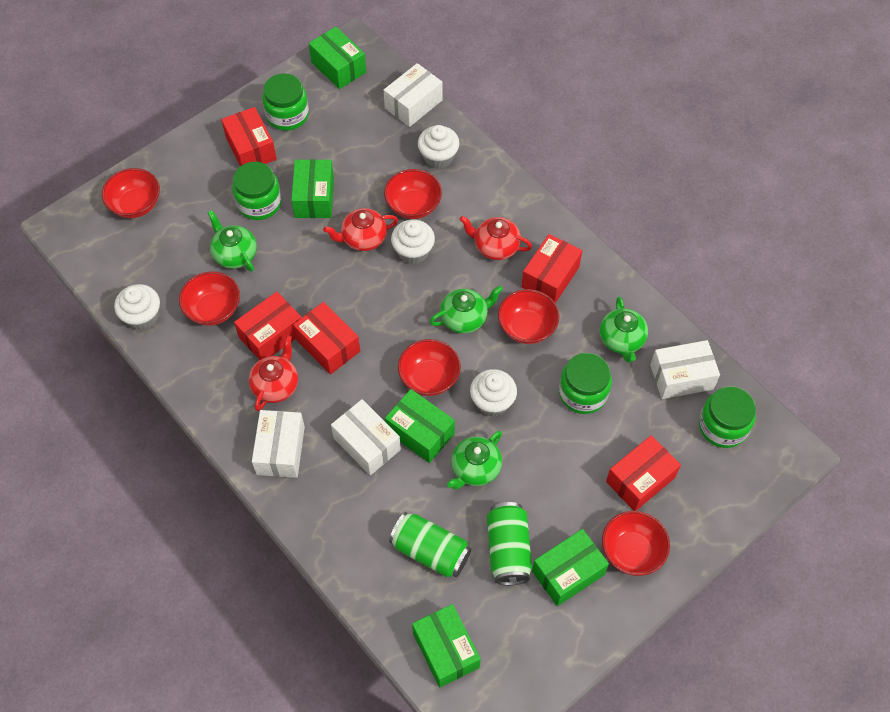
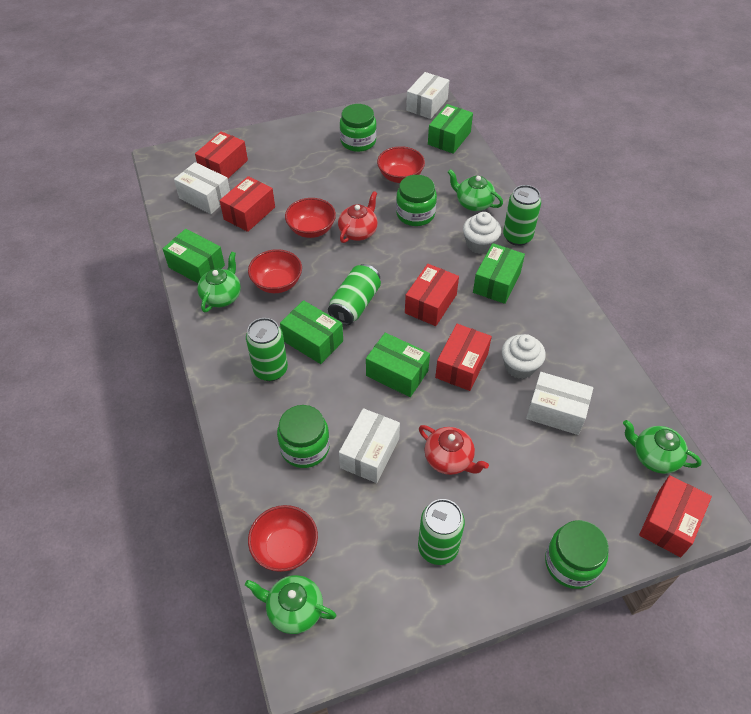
green can: 2 -> 4
red bowl: 6 -> 4
red teapot: 3 -> 2
white cupcake: 4 -> 2

